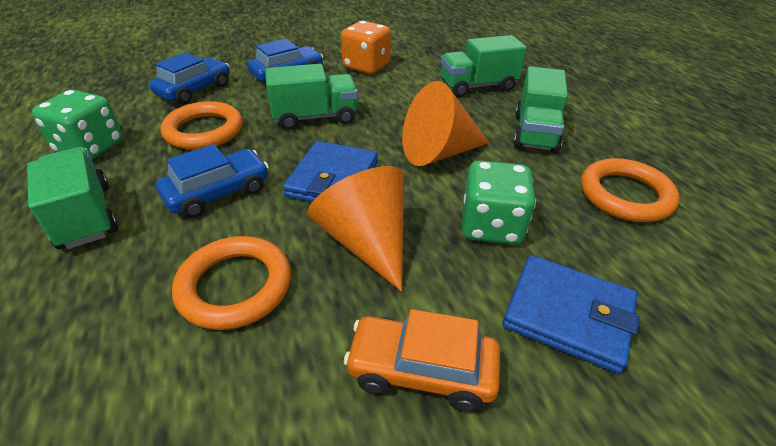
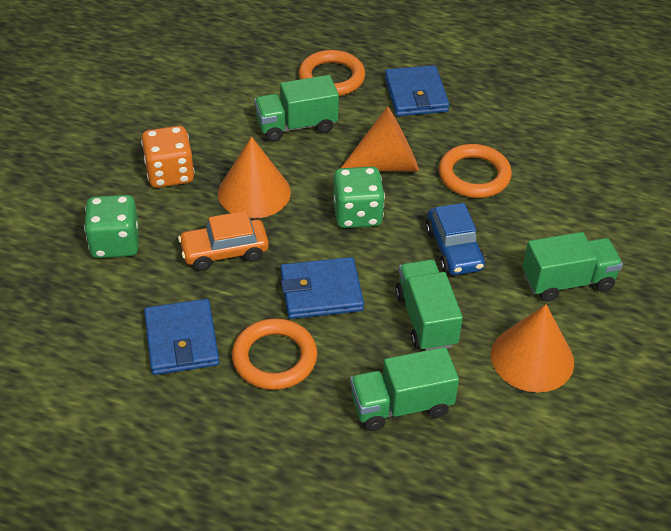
blue car: 3 -> 1
blue wallet: 2 -> 3
orange cone: 2 -> 3

